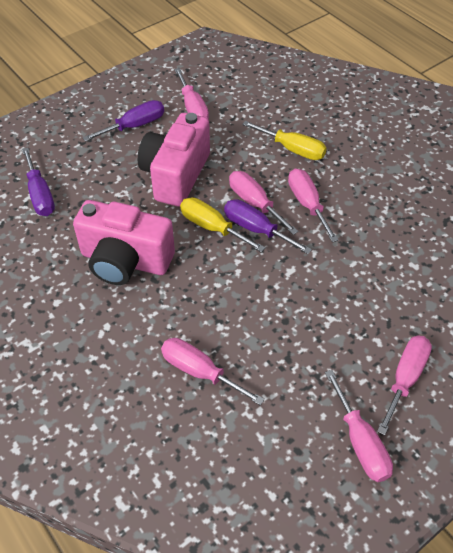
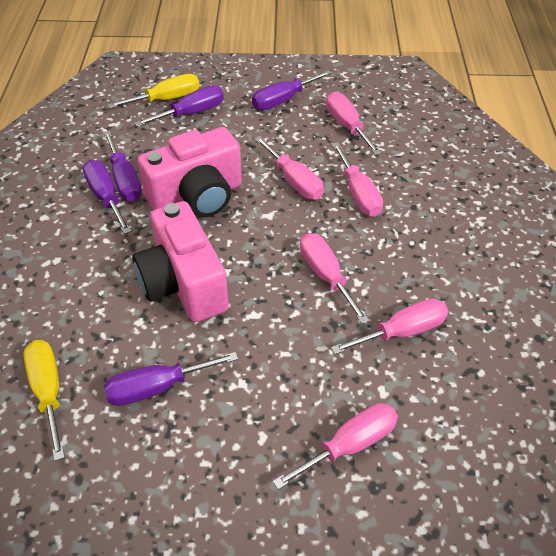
purple screwdriver: 3 -> 5

